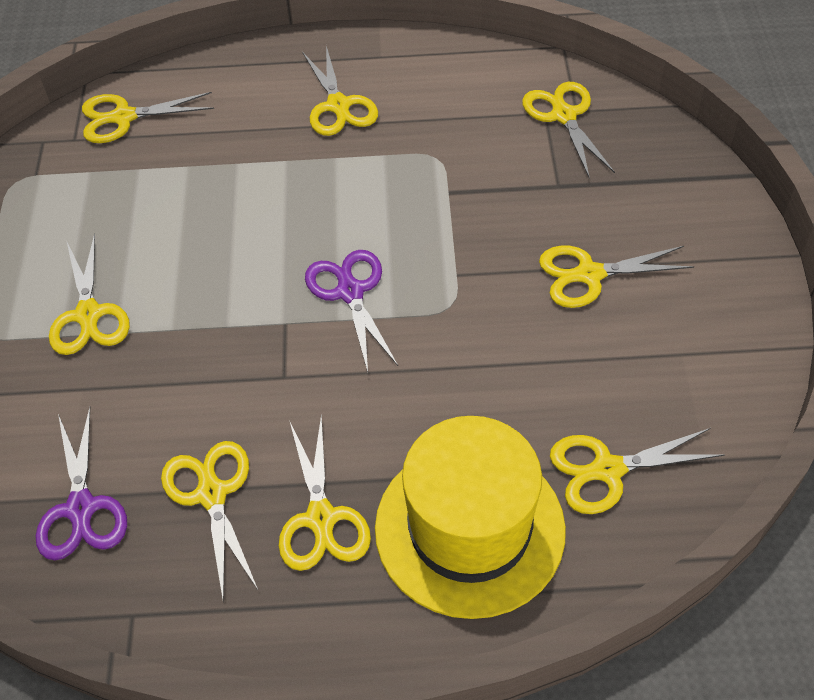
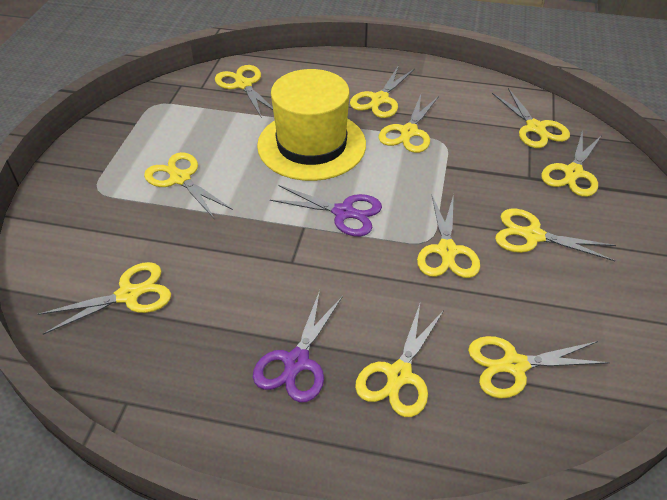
yellow scissors: 8 -> 11

